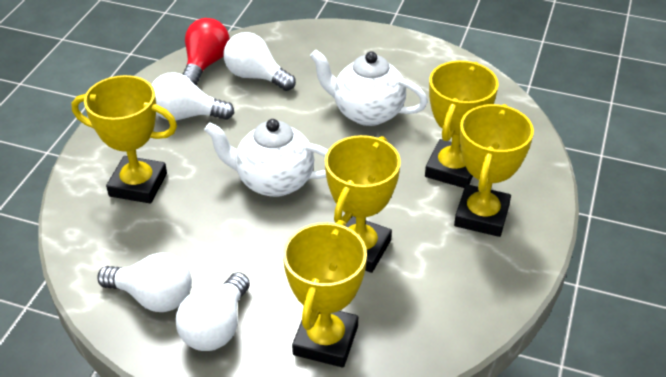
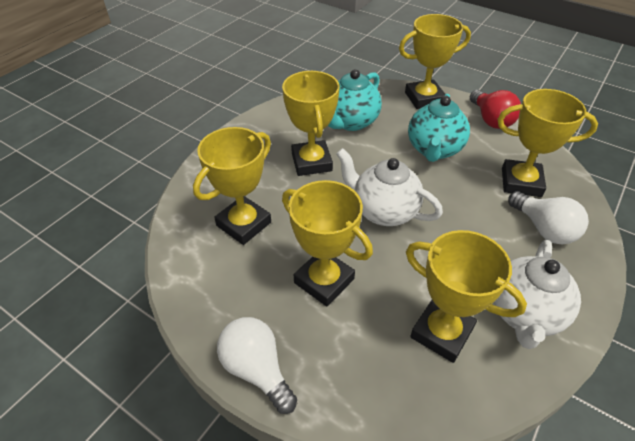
turquoise teapot: 0 -> 2
white light bulb: 4 -> 2
yellow trophy: 5 -> 6

